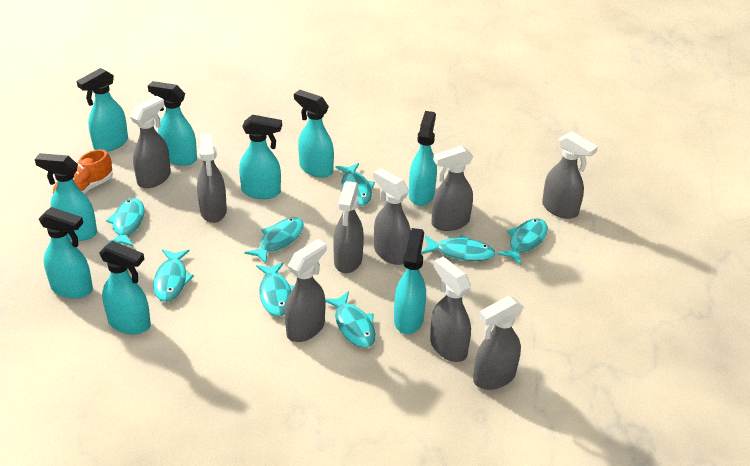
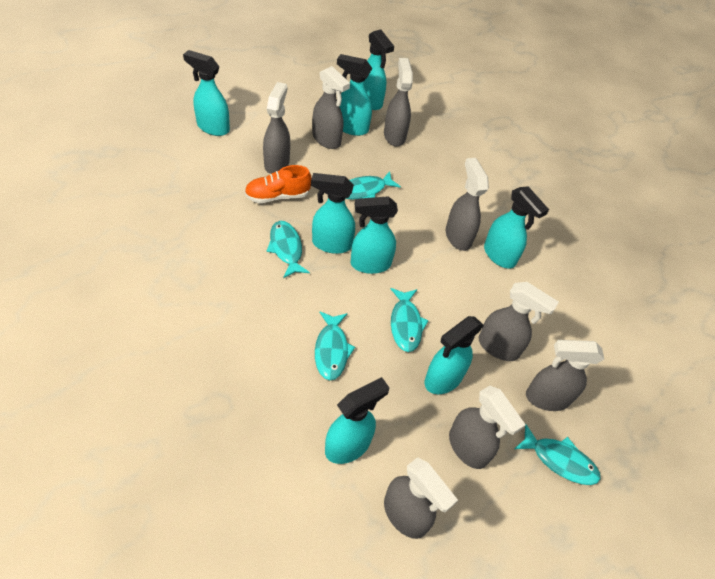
grey spray bottle: 9 -> 8
turquoise fish: 8 -> 5
turquoise spray bottle: 9 -> 8

